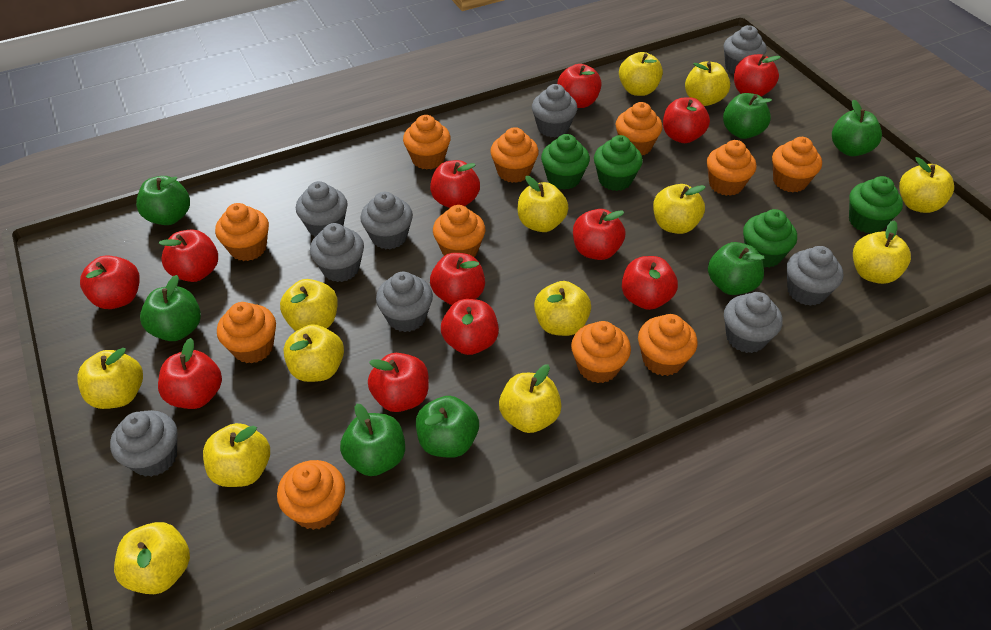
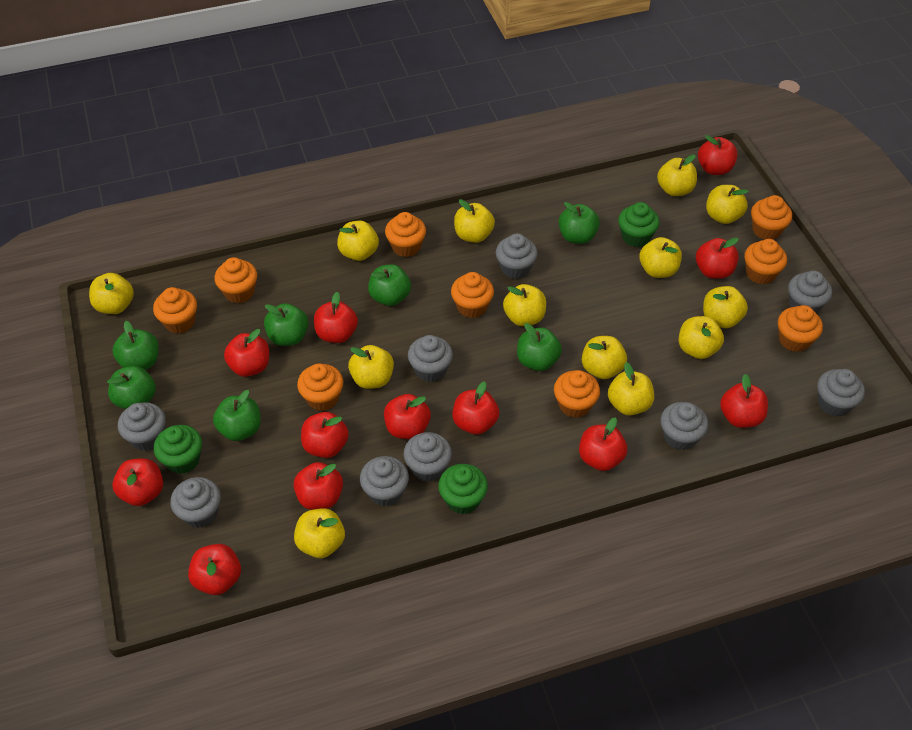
green cupcake: 4 -> 3
orange cupcake: 11 -> 9

